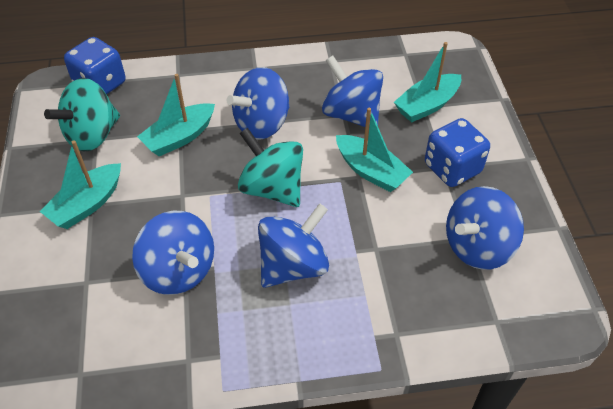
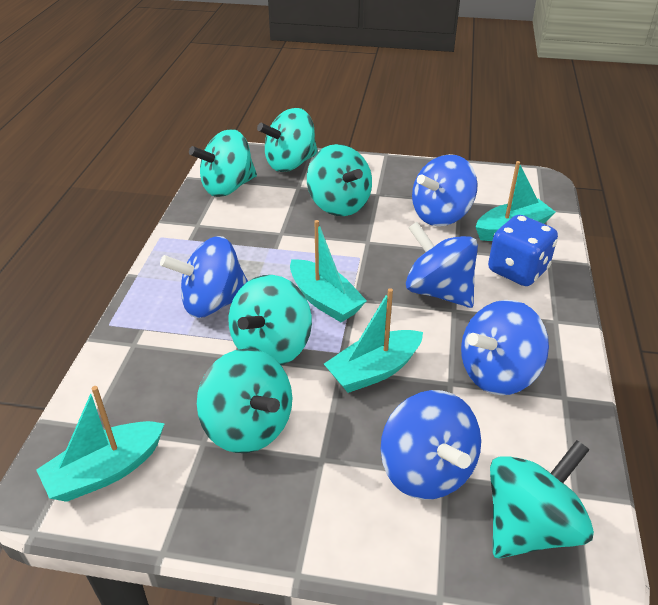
blue dice: 2 -> 1
turquoise spinning top: 2 -> 6

